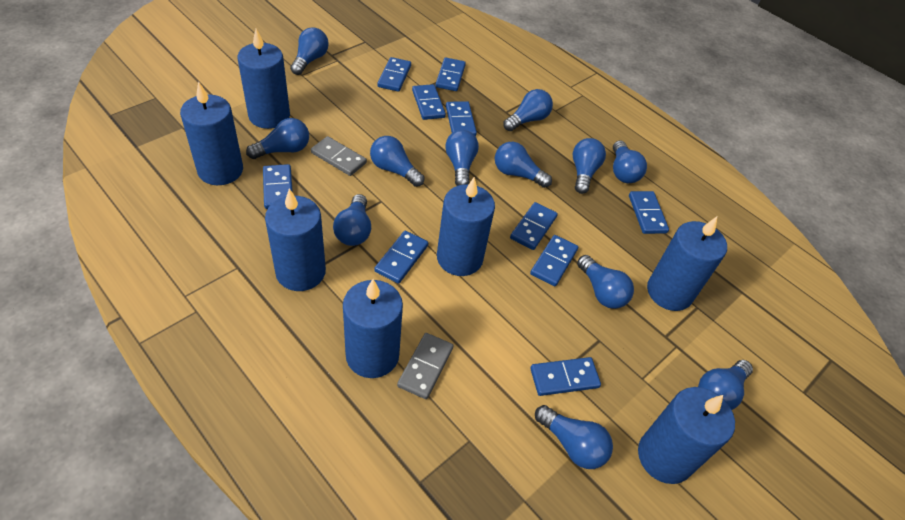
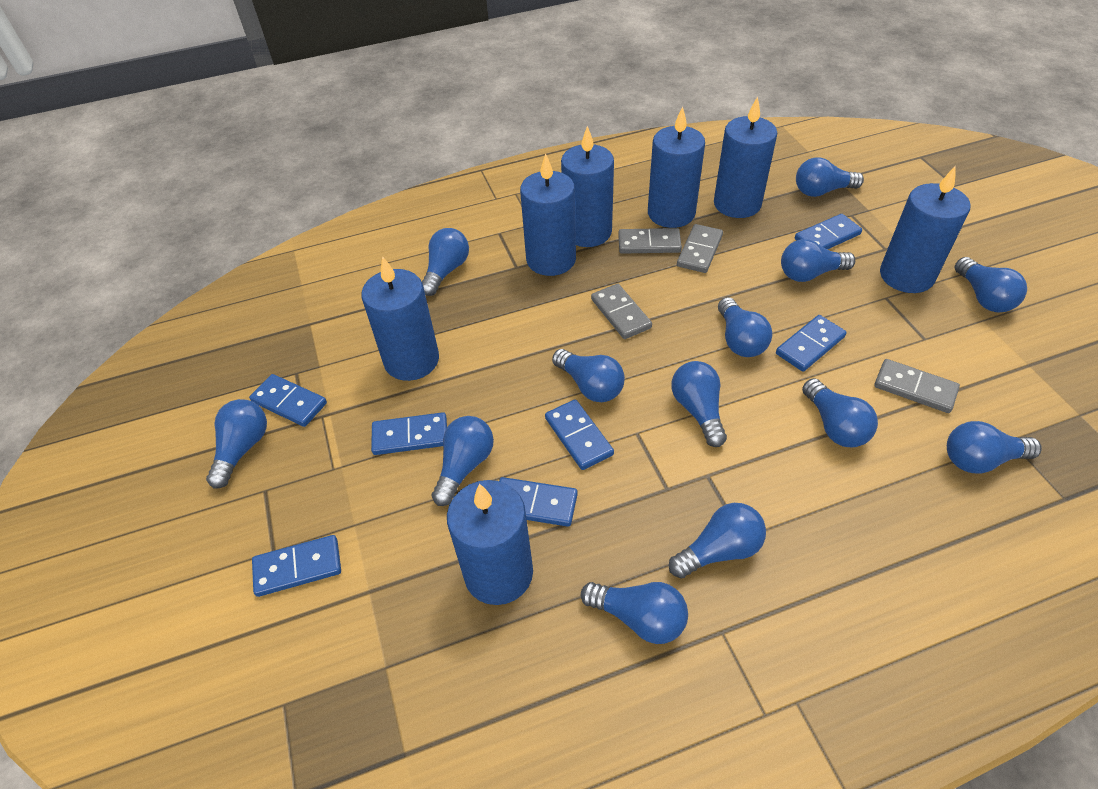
blue domino: 10 -> 7
blue light bulb: 12 -> 13
grey domino: 2 -> 4

